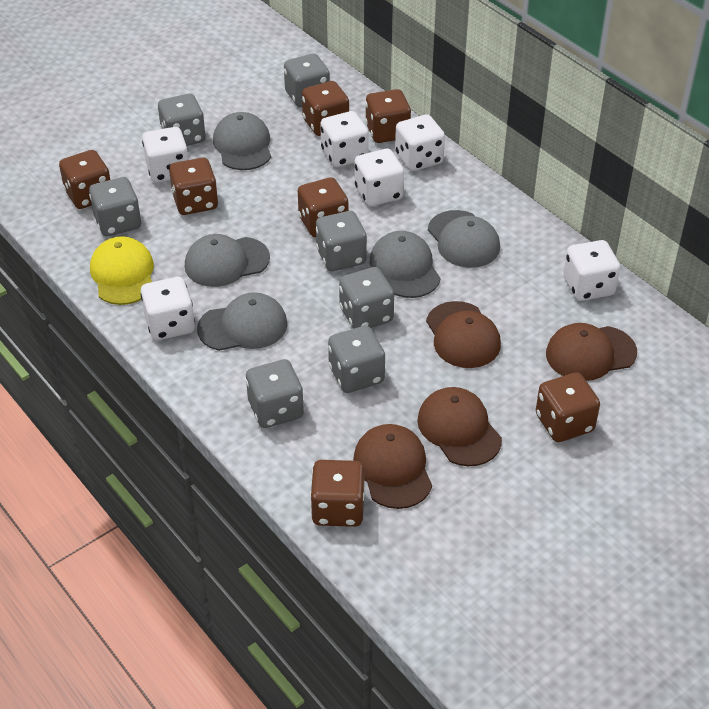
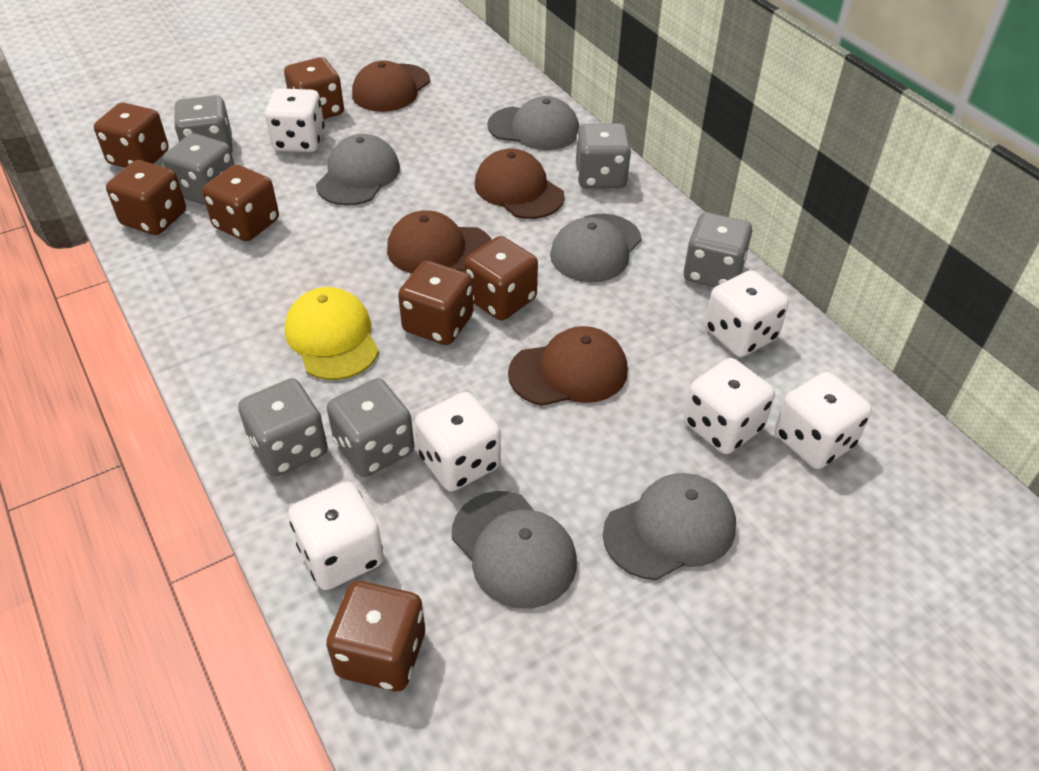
grey dice: 7 -> 6

